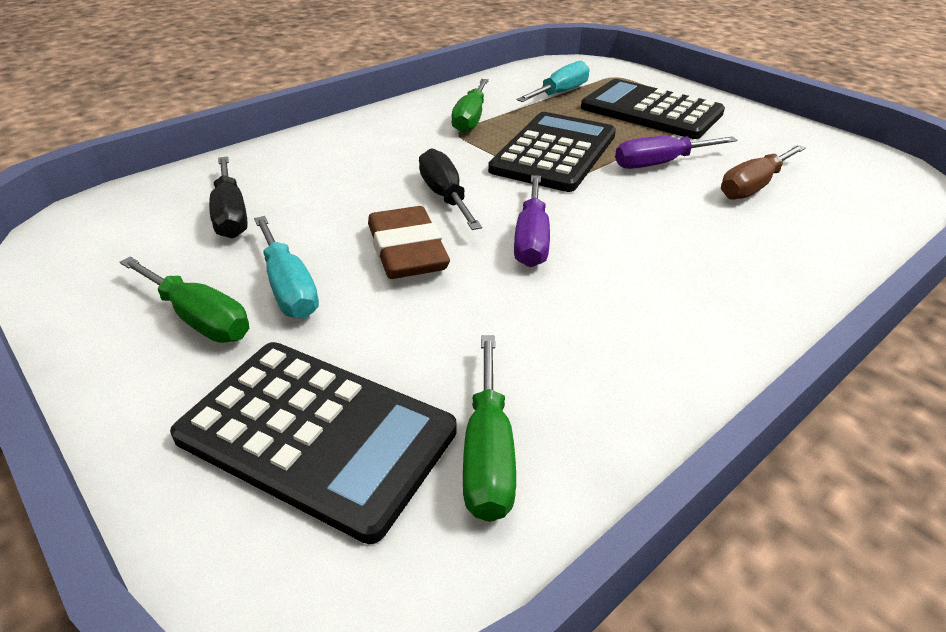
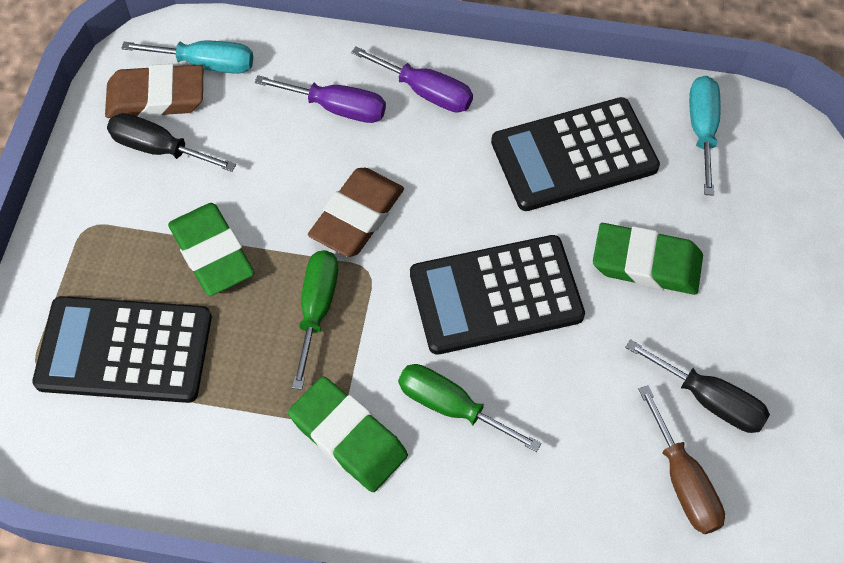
brown eraser: 1 -> 2
green eraser: 0 -> 3
green screwdriver: 3 -> 2

